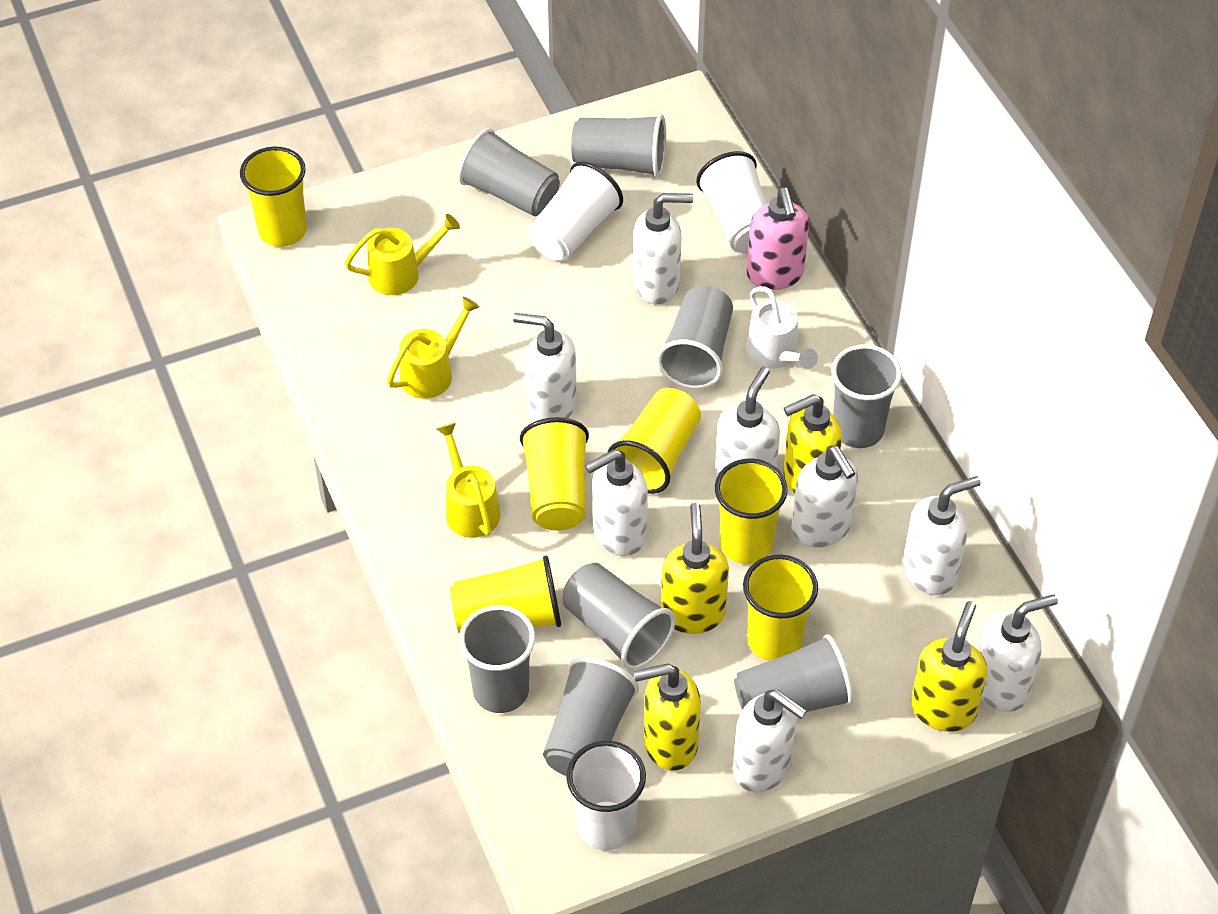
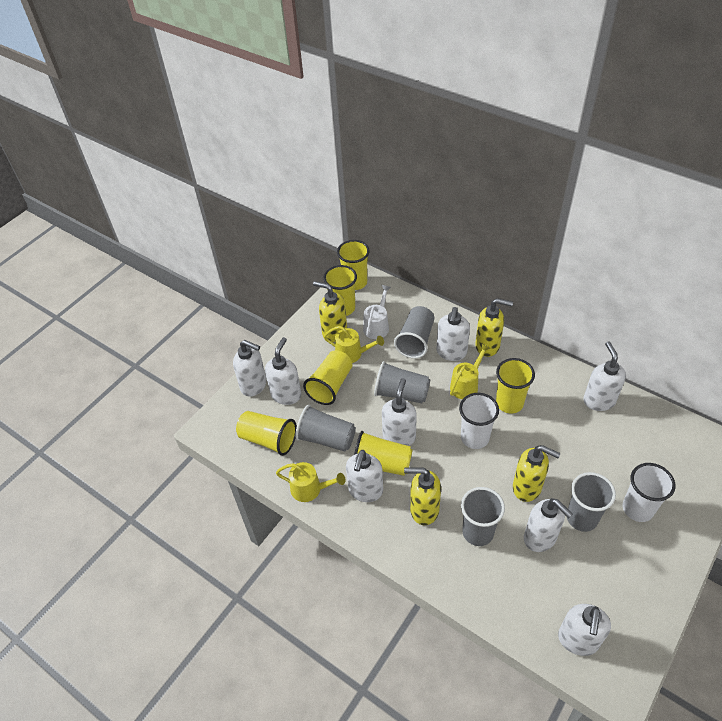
grey cup: 8 -> 5
pink soap dispenser: 1 -> 0
white cup: 3 -> 2

